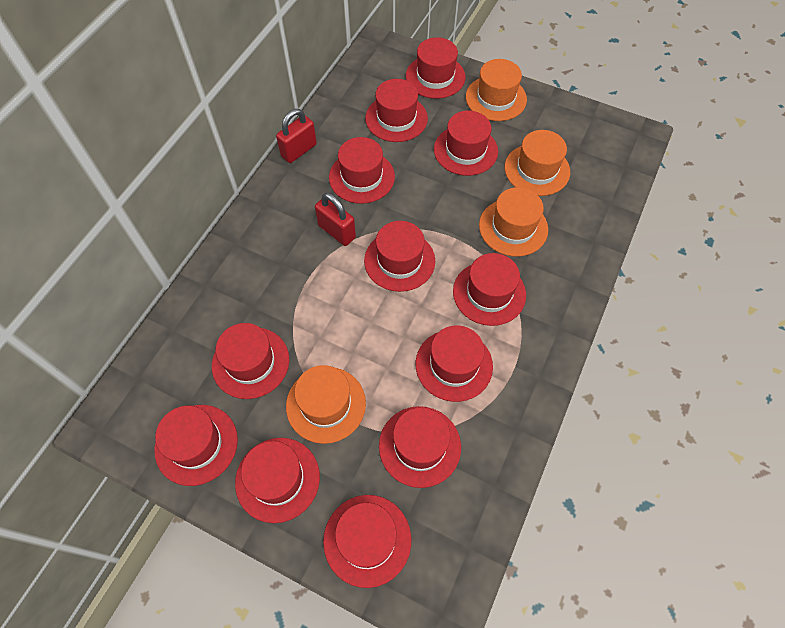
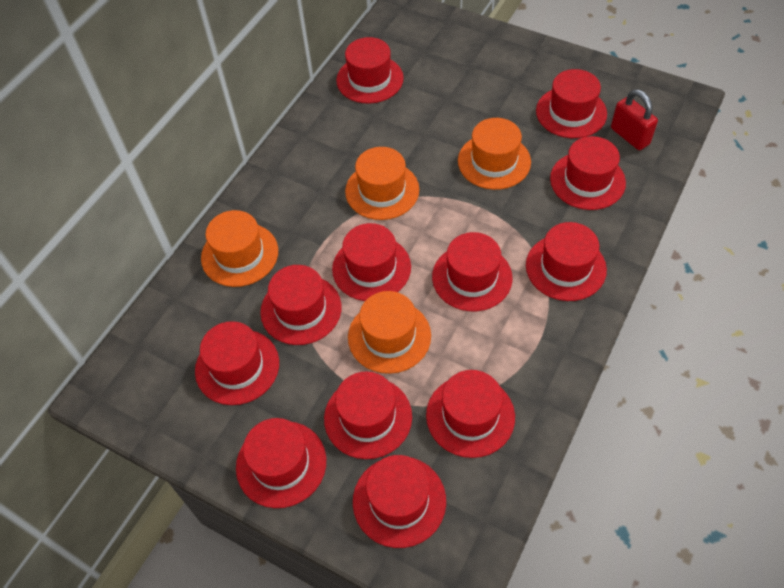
red padlock: 2 -> 1

